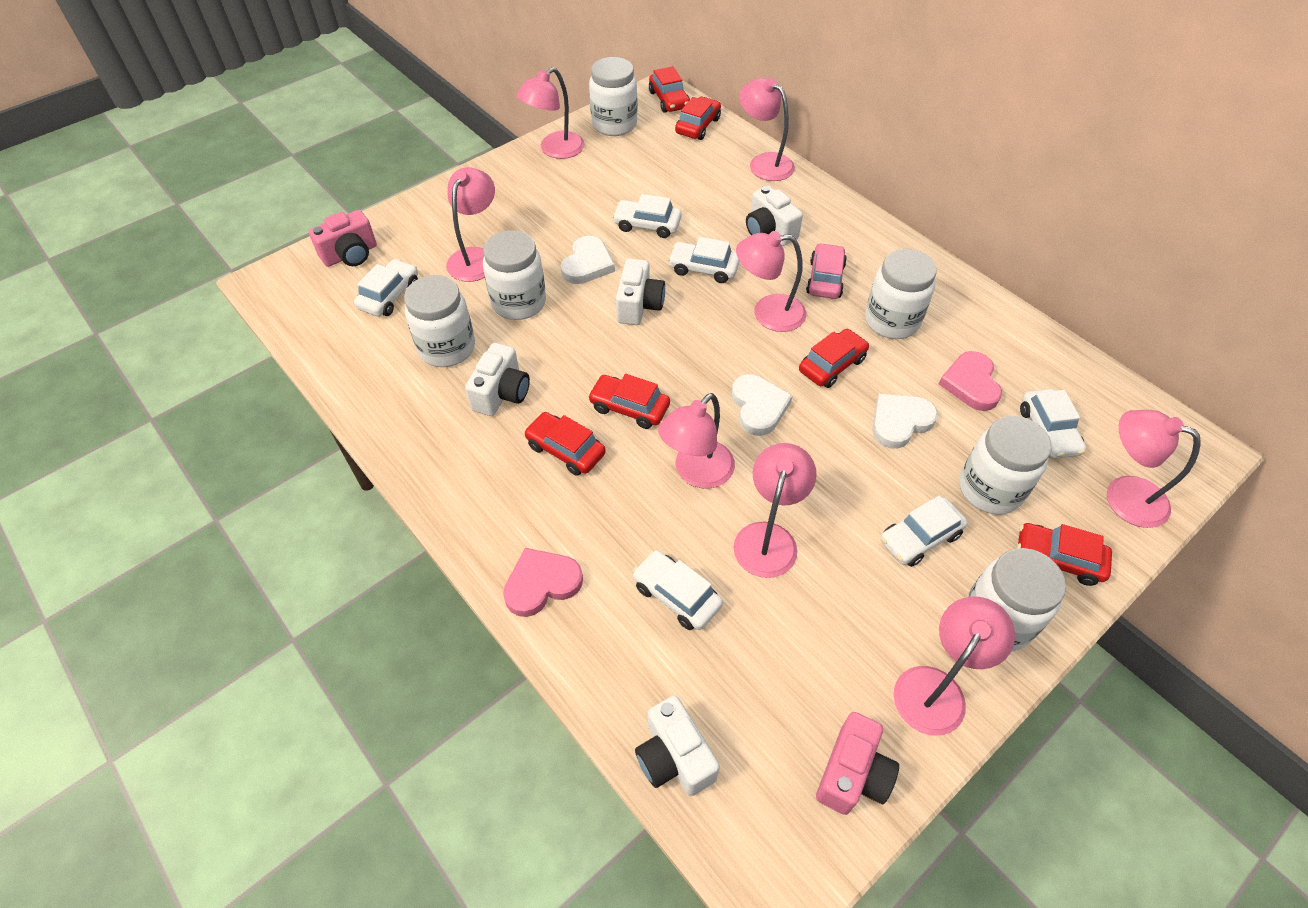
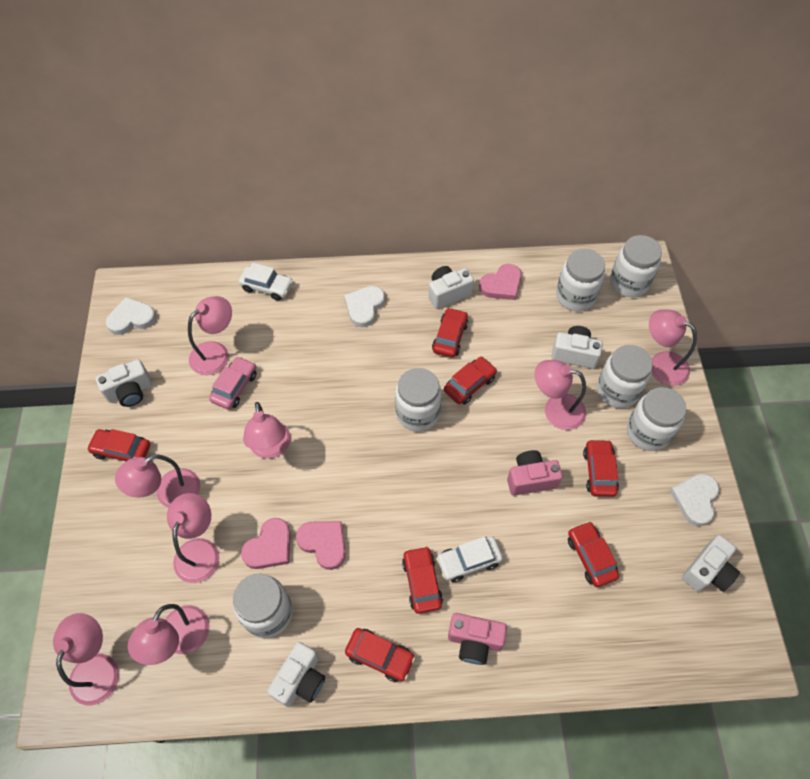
pink heart: 2 -> 3
red car: 6 -> 7
white camera: 4 -> 5
white car: 6 -> 2

